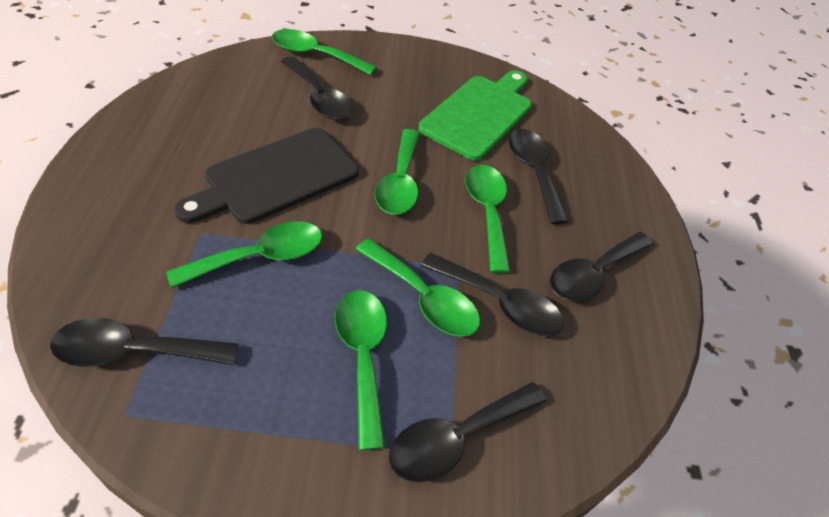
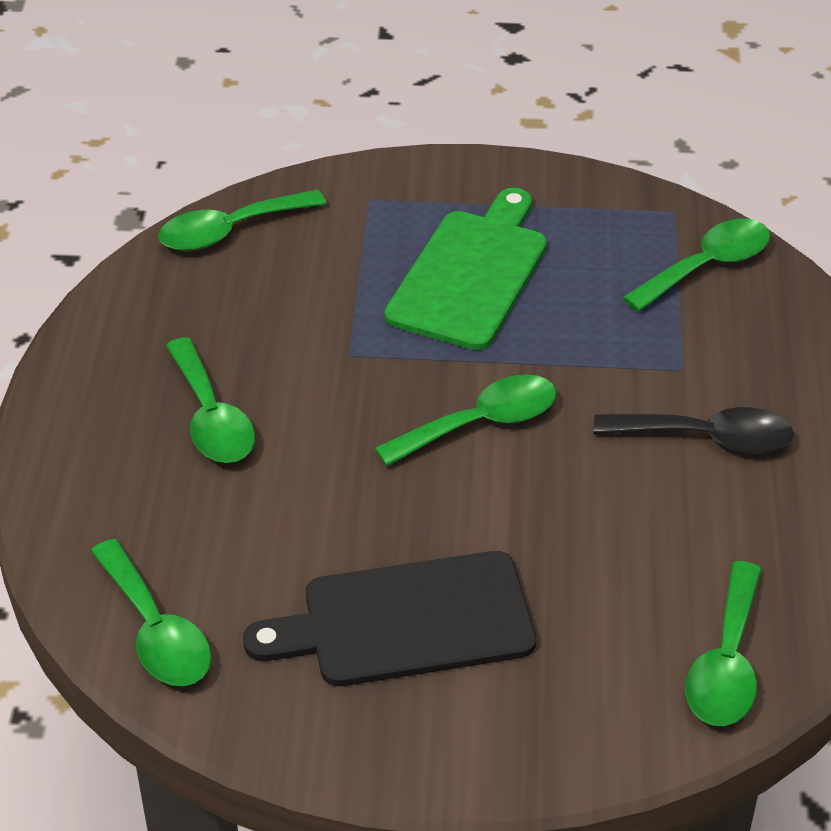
black spoon: 6 -> 1

